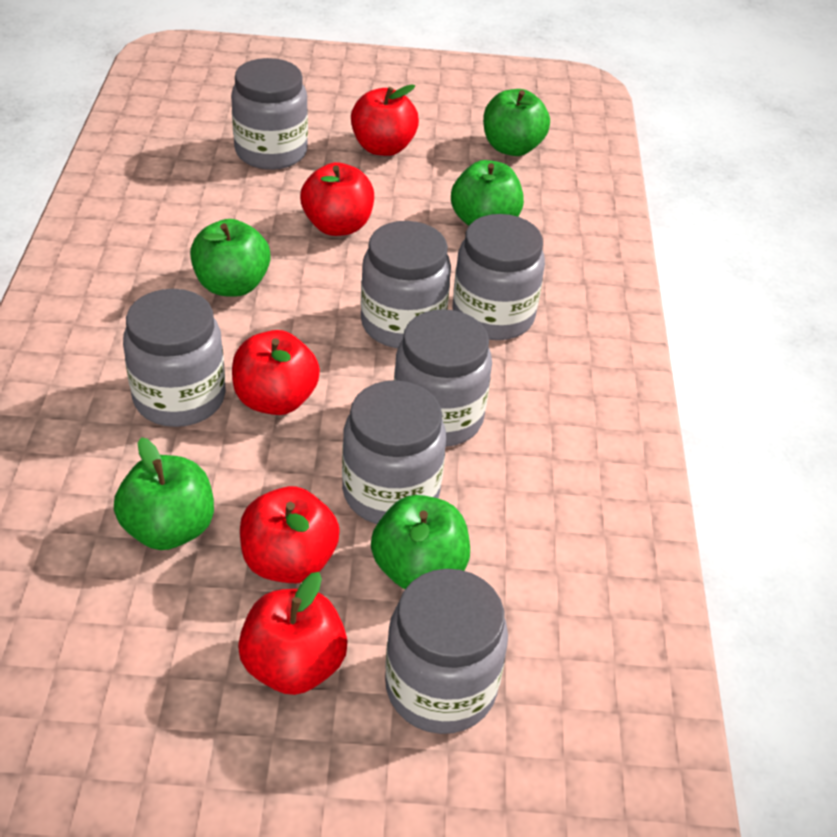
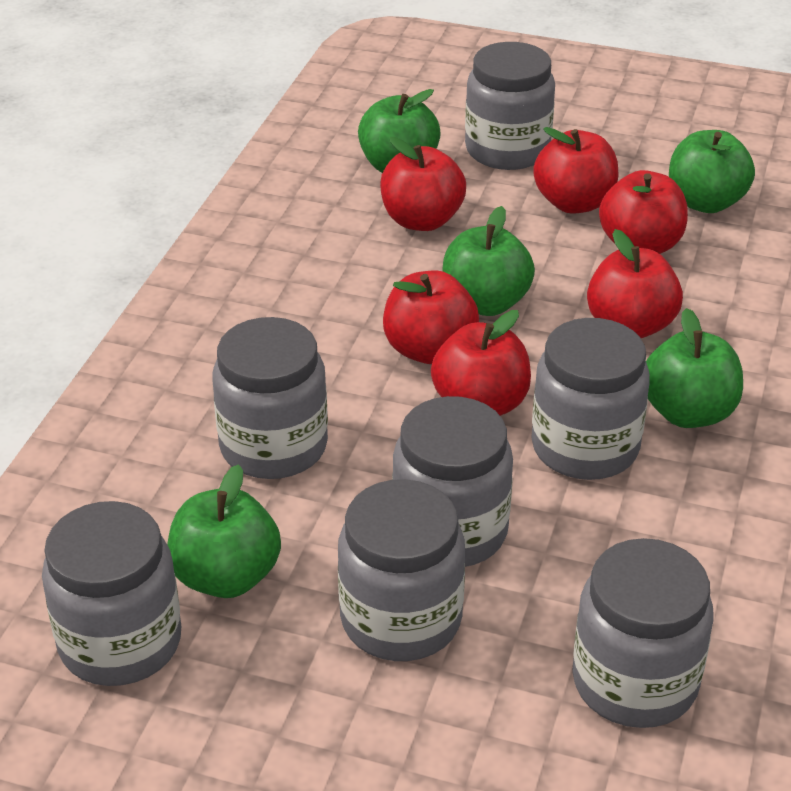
red apple: 5 -> 6

